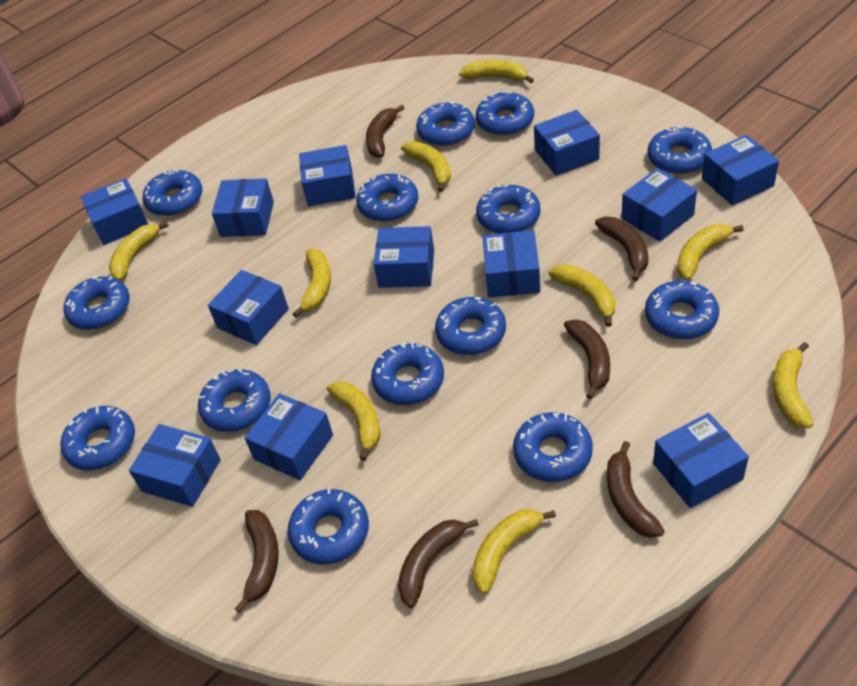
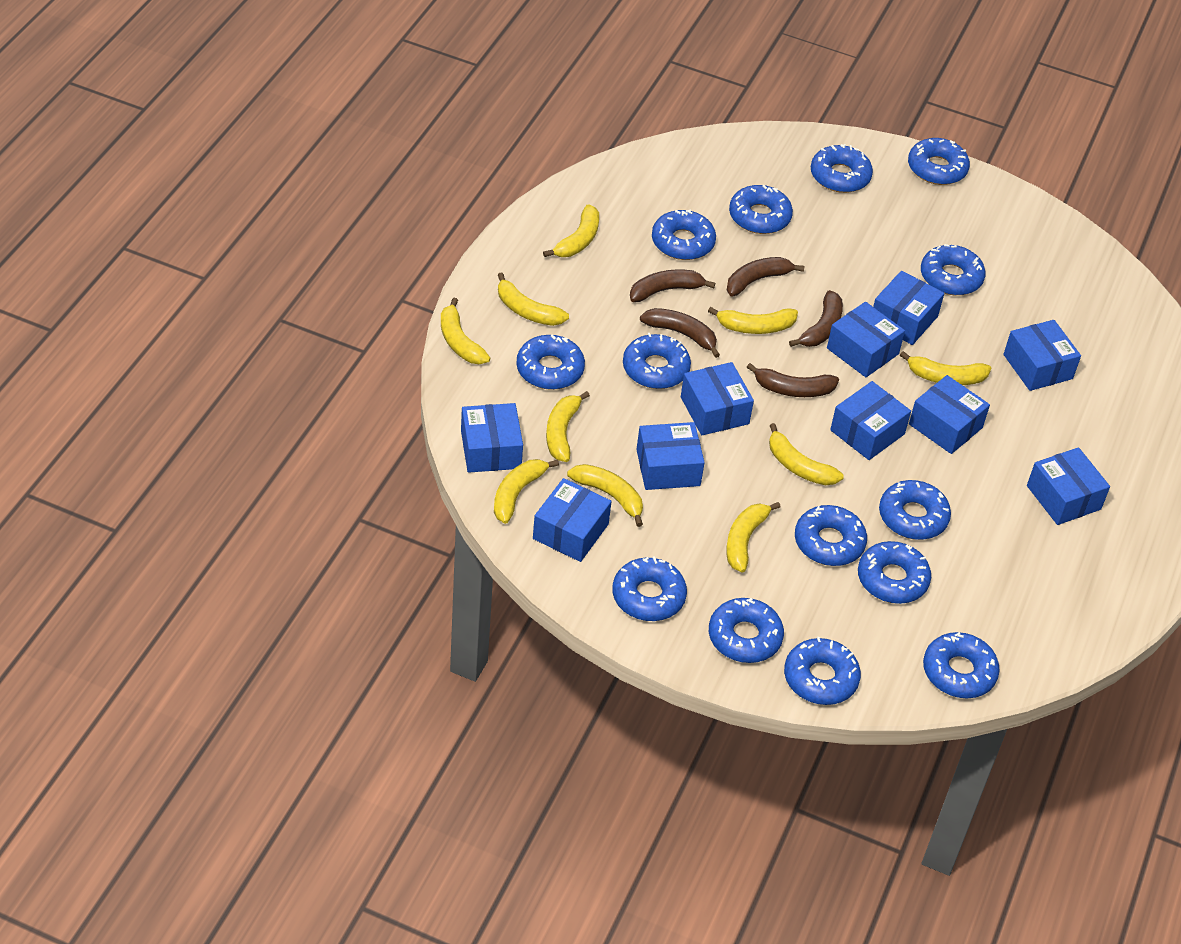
blue box: 12 -> 10
brown banana: 6 -> 5
yellow banana: 9 -> 10

